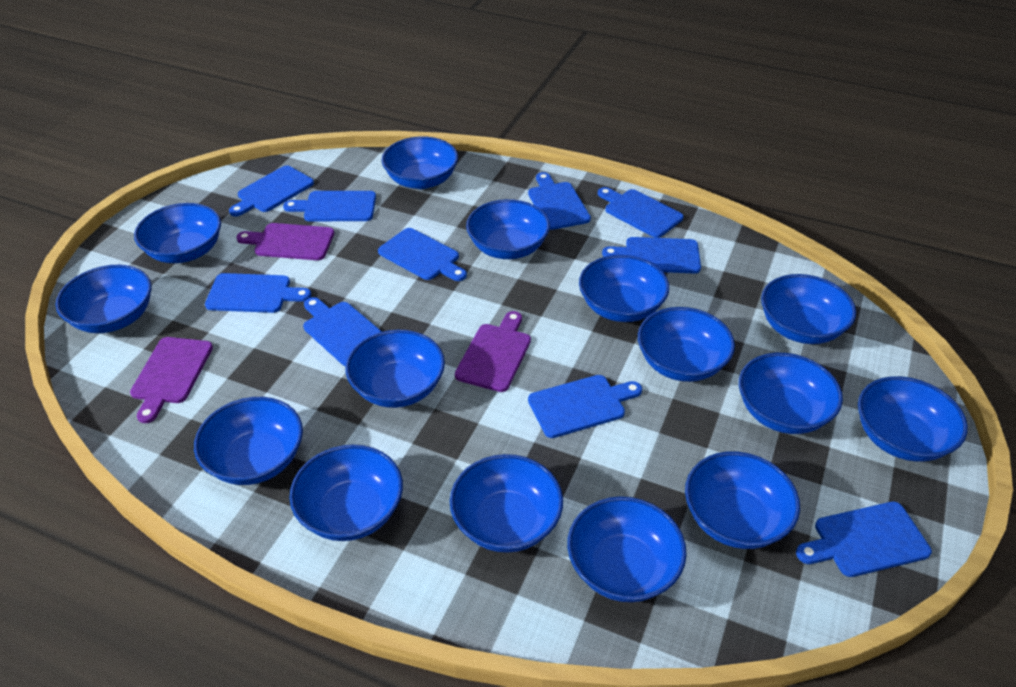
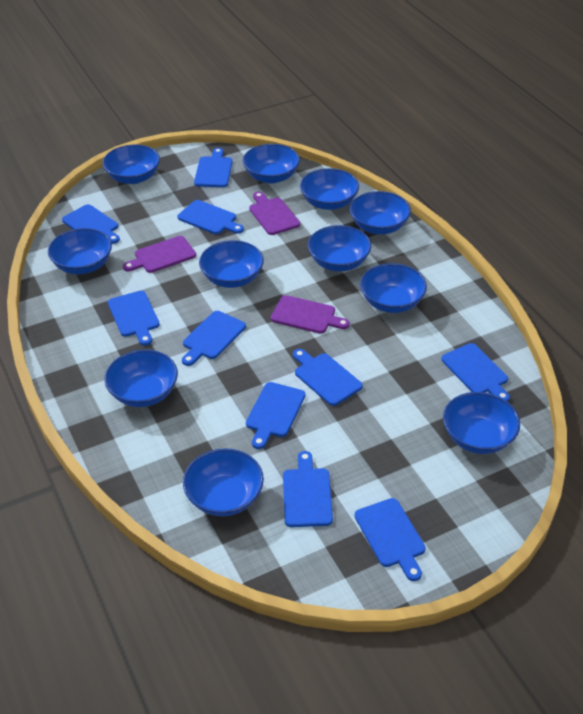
blue bowl: 15 -> 11

